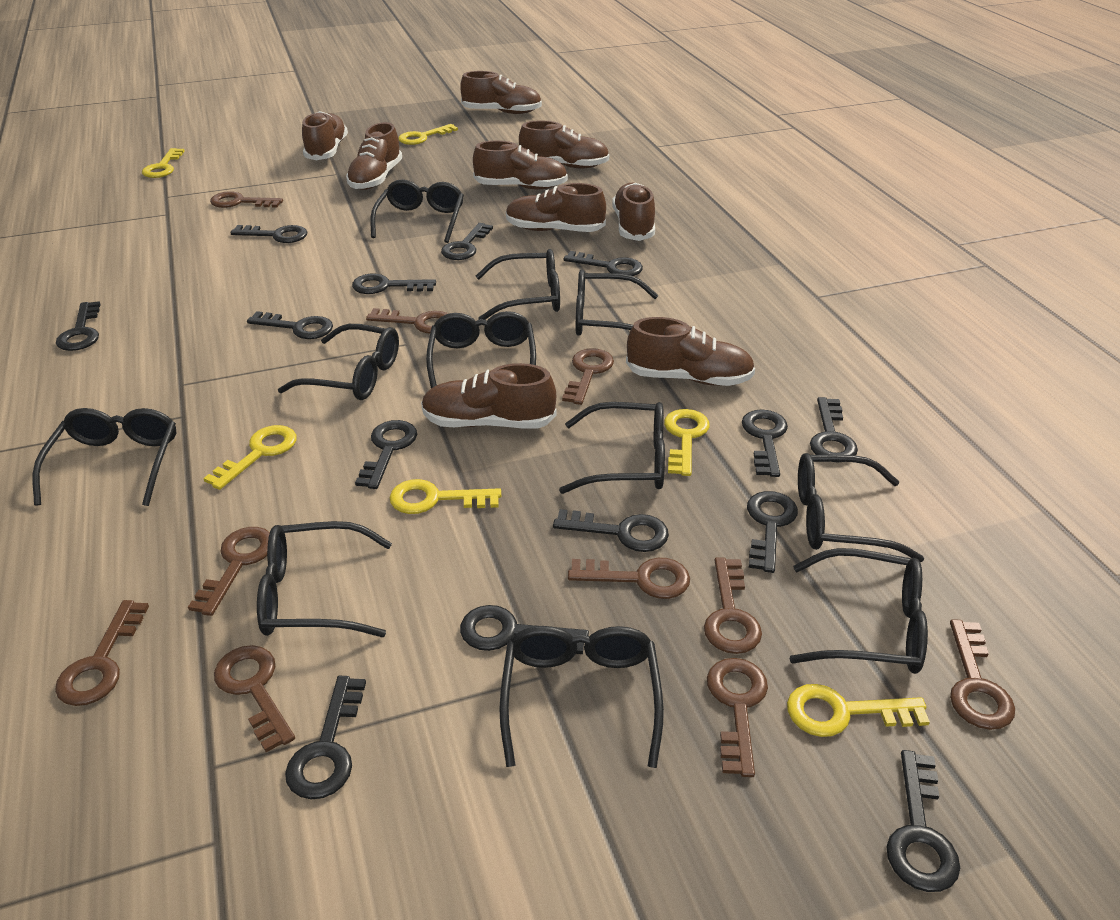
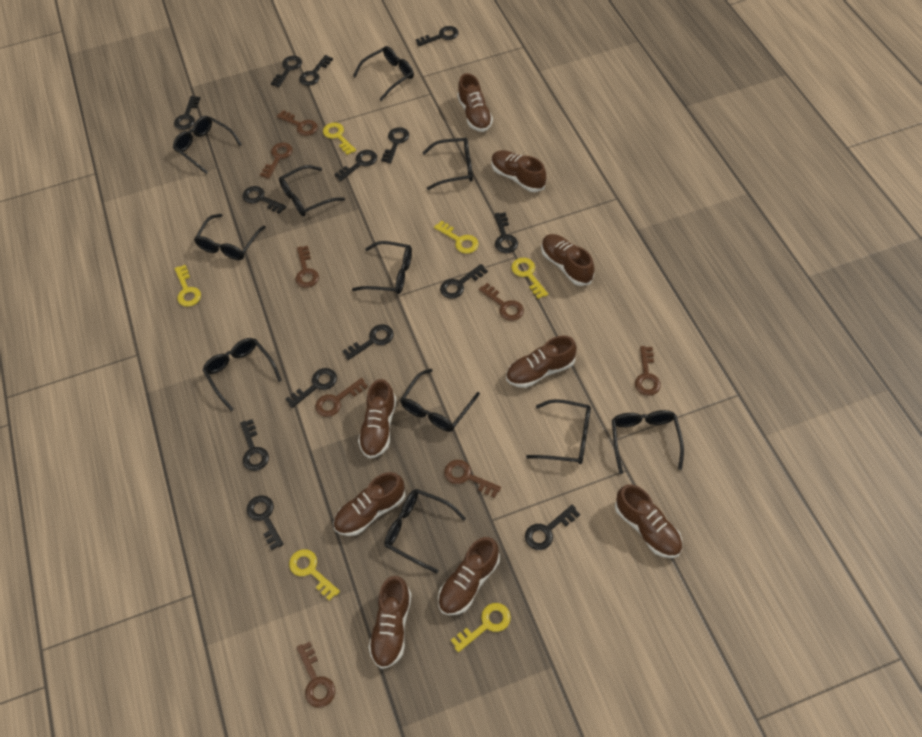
brown key: 10 -> 8

